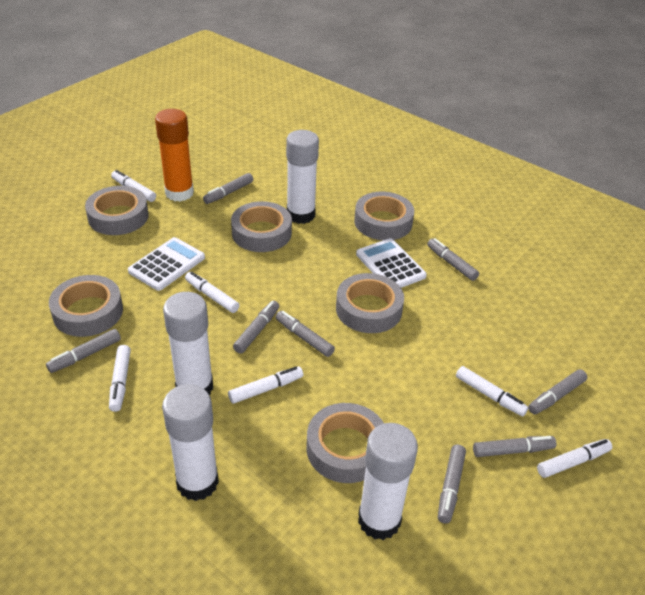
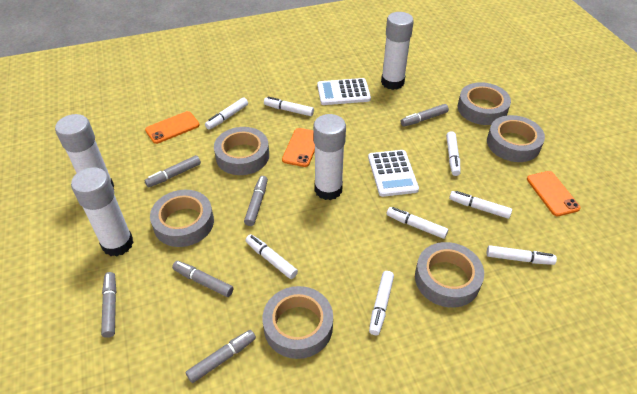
grey marker: 8 -> 6
orange glue stick: 1 -> 0
orange phone: 0 -> 3
white marker: 6 -> 8

